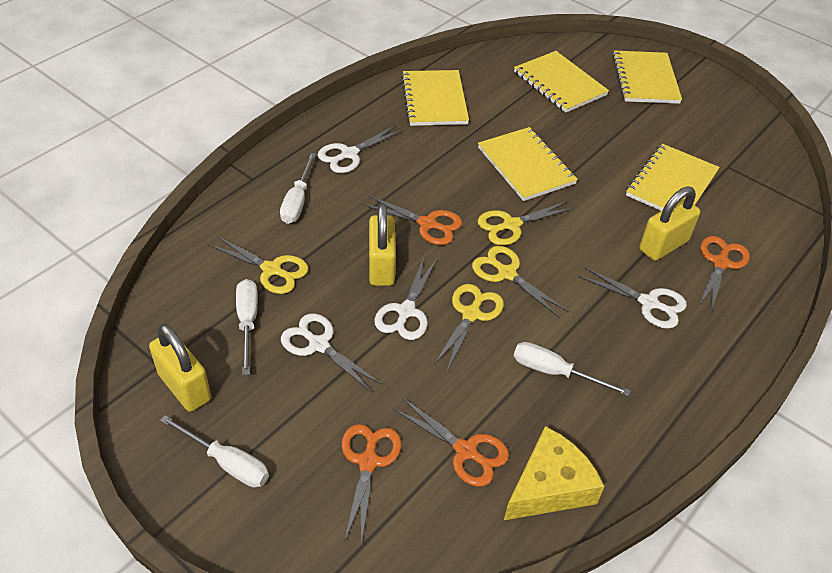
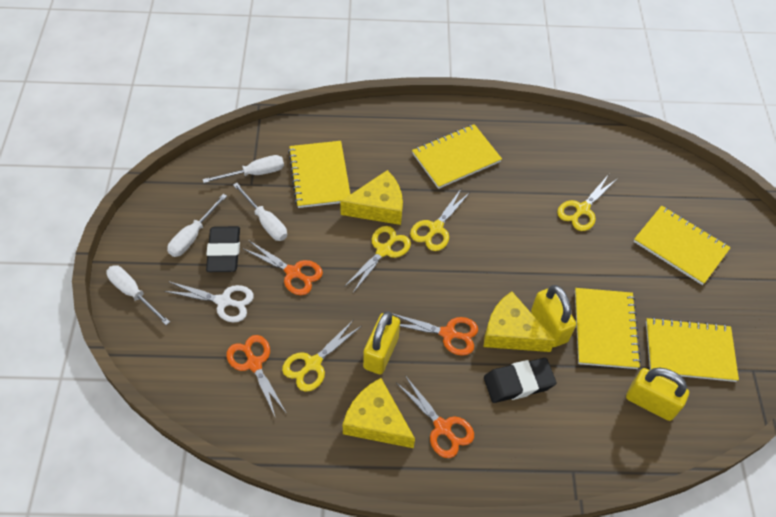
black eraser: 0 -> 2
white scissors: 4 -> 1
yellow cheese: 1 -> 3

